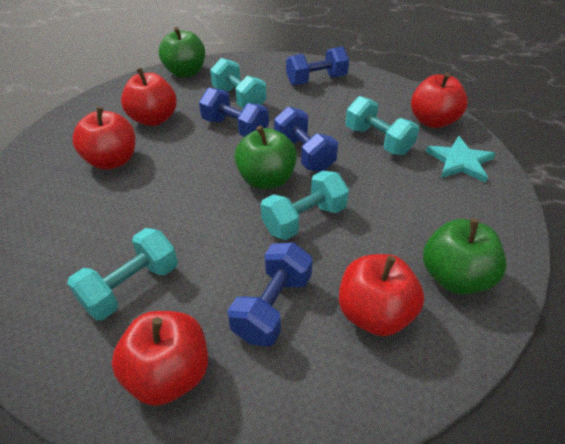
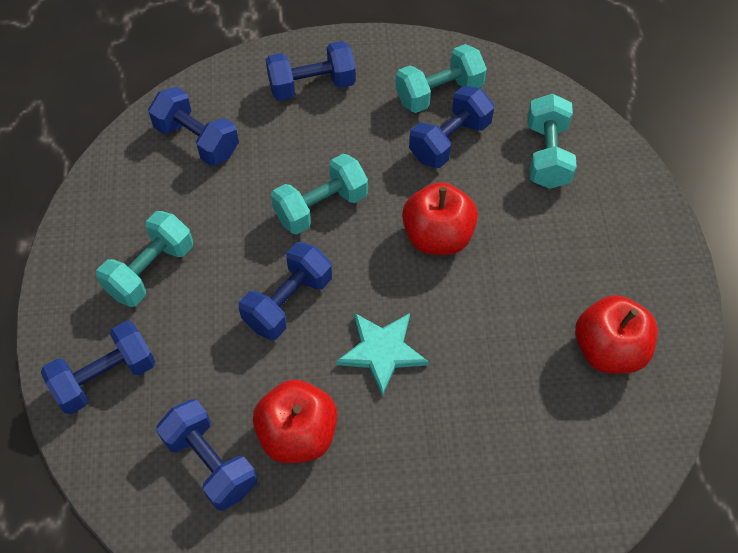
blue dumbbell: 4 -> 6
green apple: 3 -> 0
red apple: 5 -> 3

